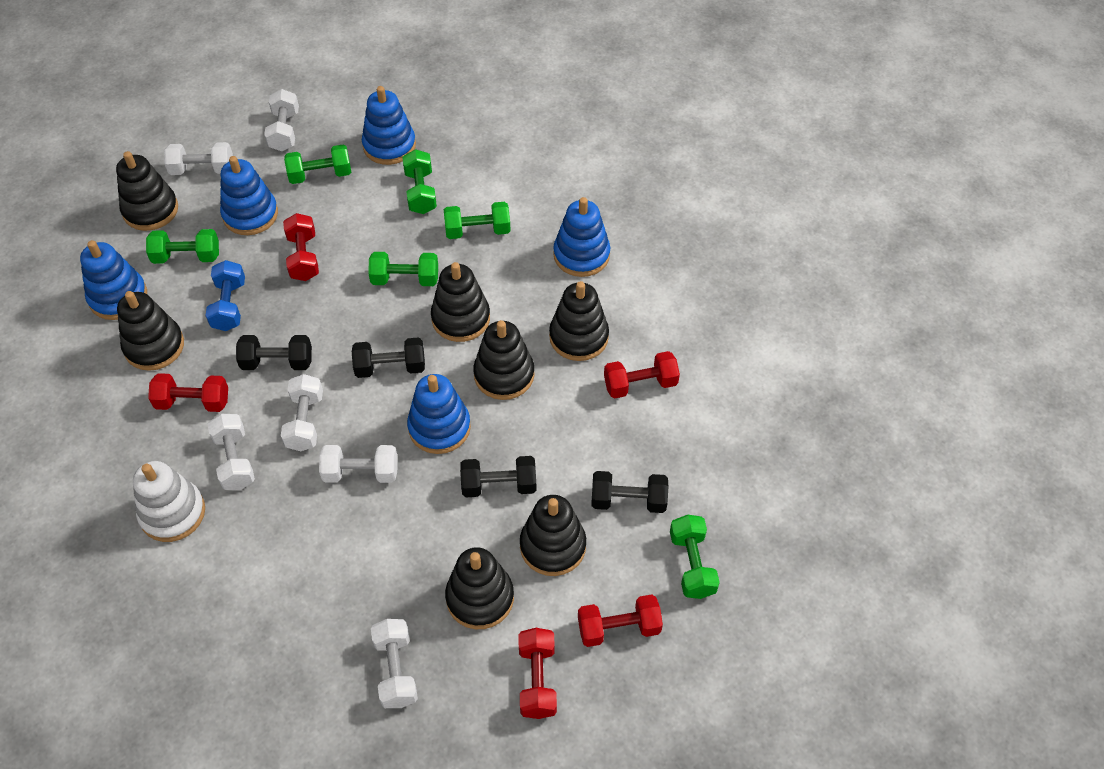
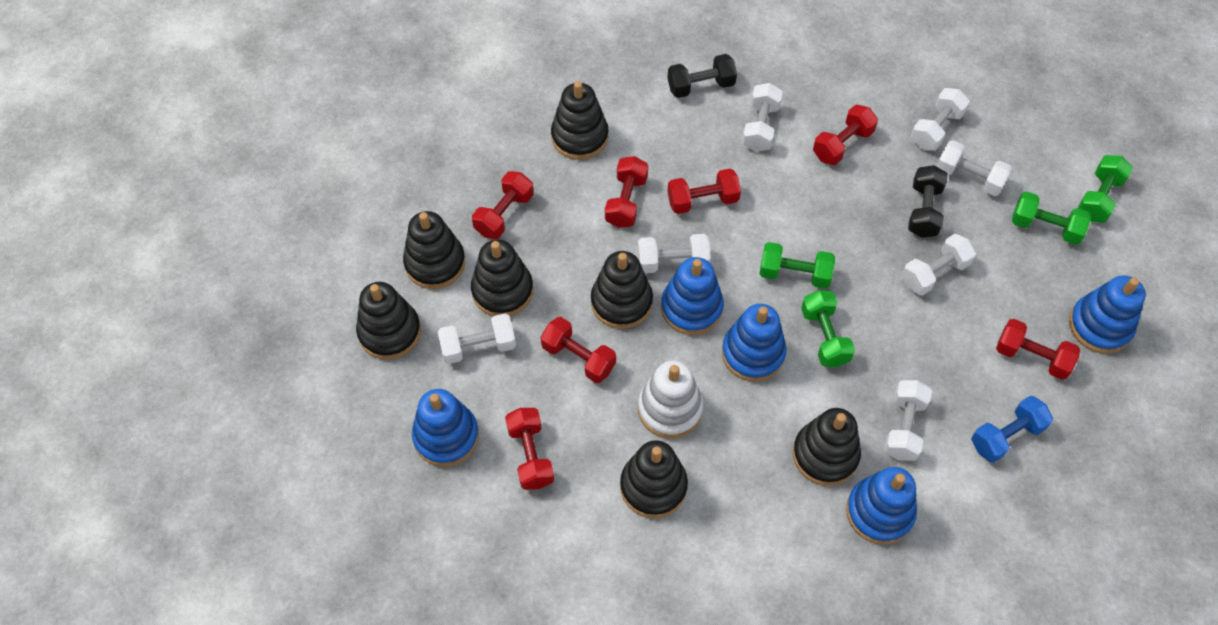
black dumbbell: 4 -> 2
green dumbbell: 6 -> 4
red dumbbell: 5 -> 7
white dumbbell: 6 -> 7

